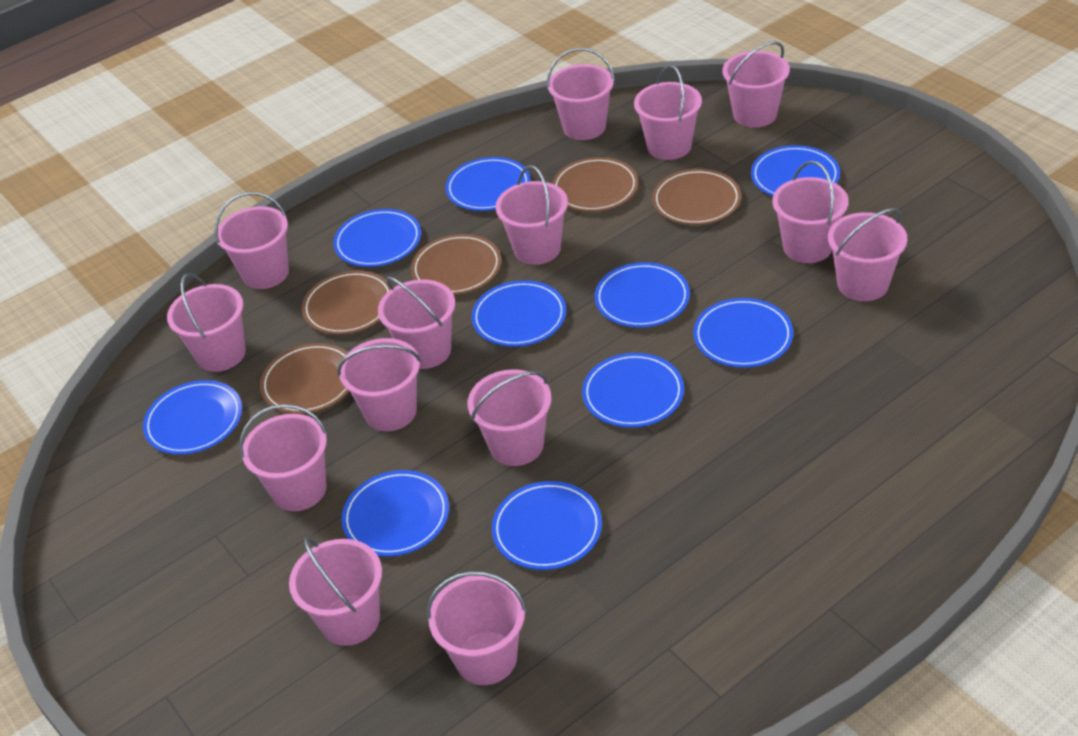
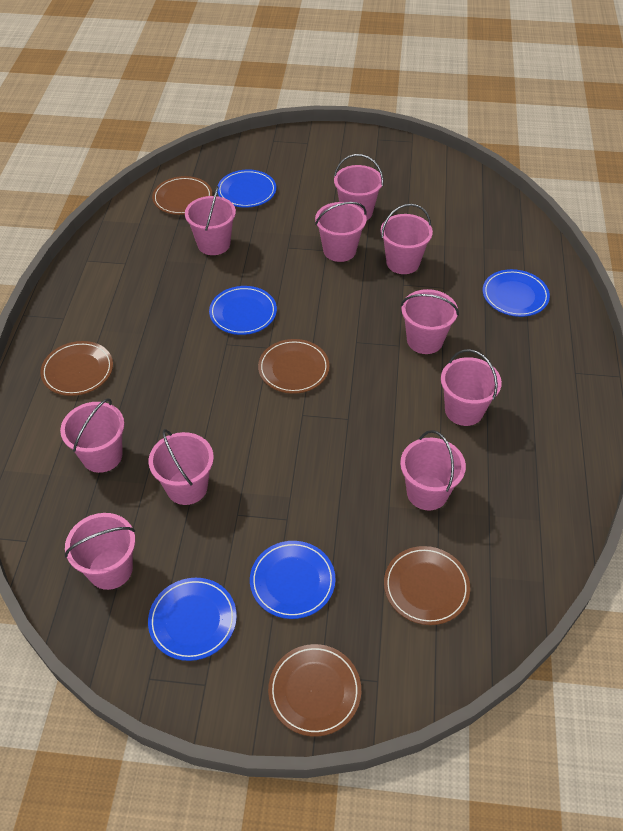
blue plate: 10 -> 5
pink bucket: 14 -> 10

